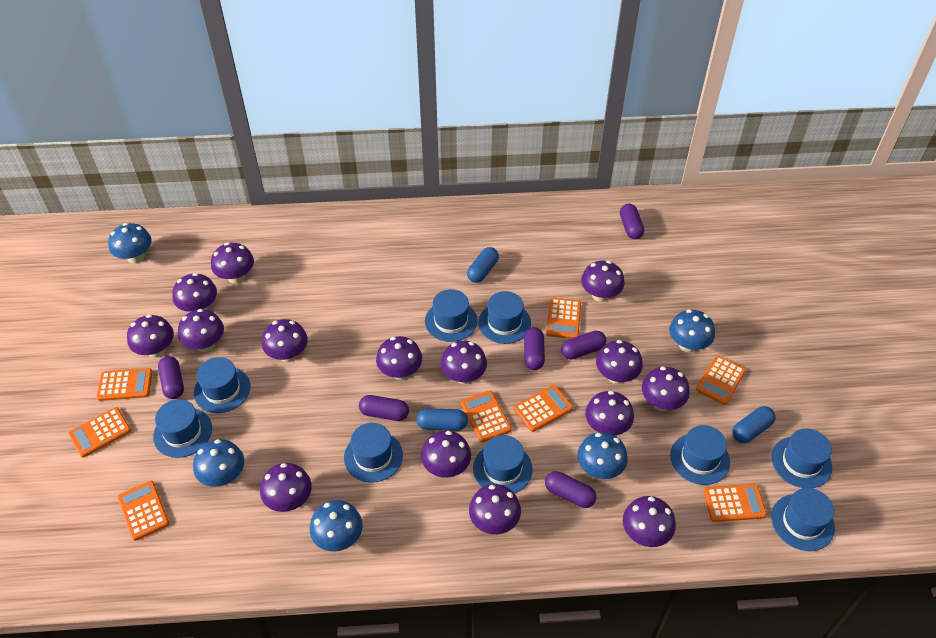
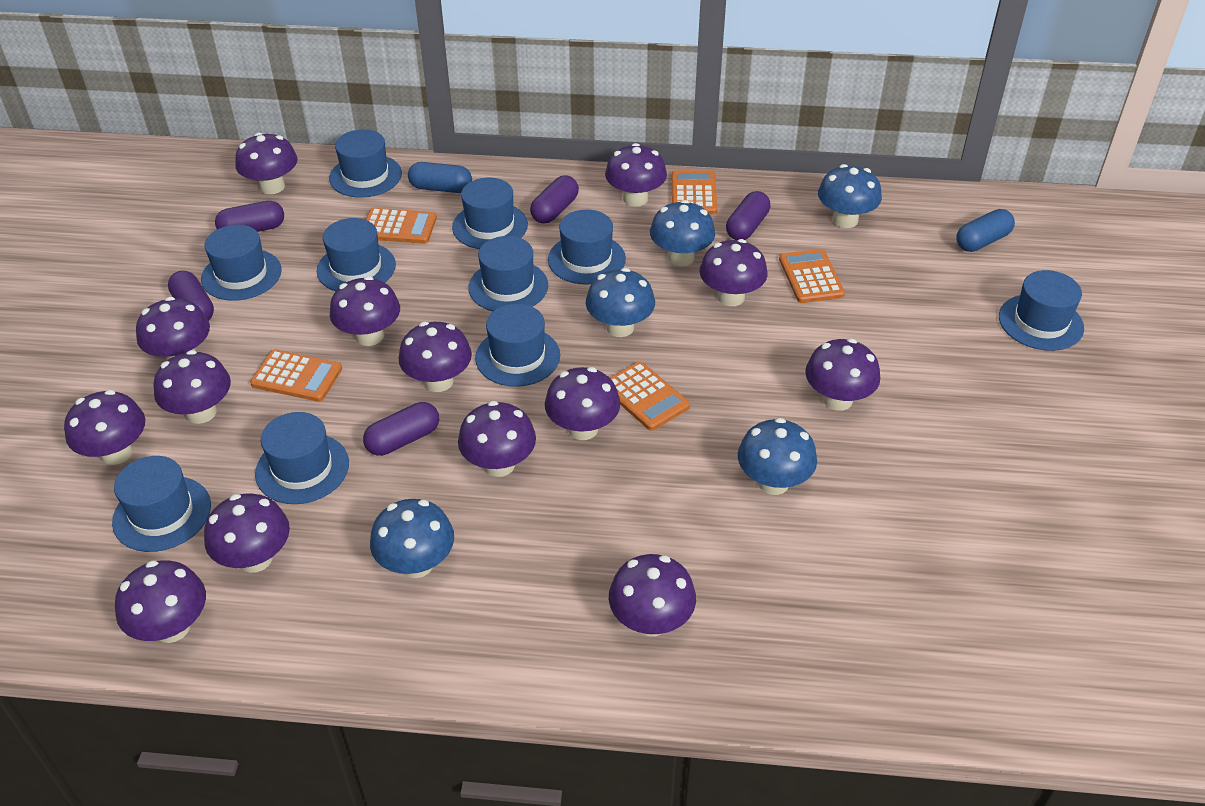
blue capsule: 3 -> 2
blue hat: 9 -> 10
orange calculator: 8 -> 5
purple capsule: 6 -> 5
purple mushroom: 15 -> 14

